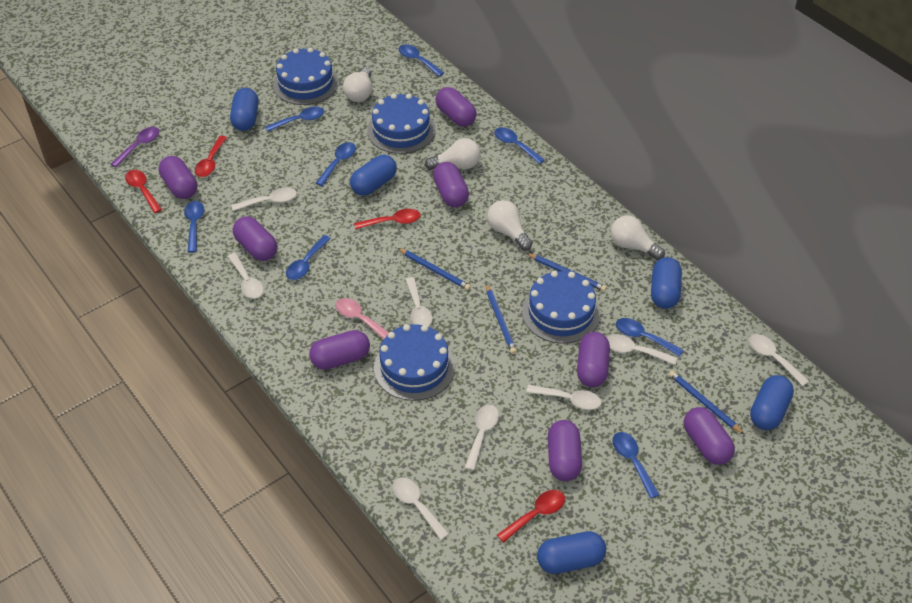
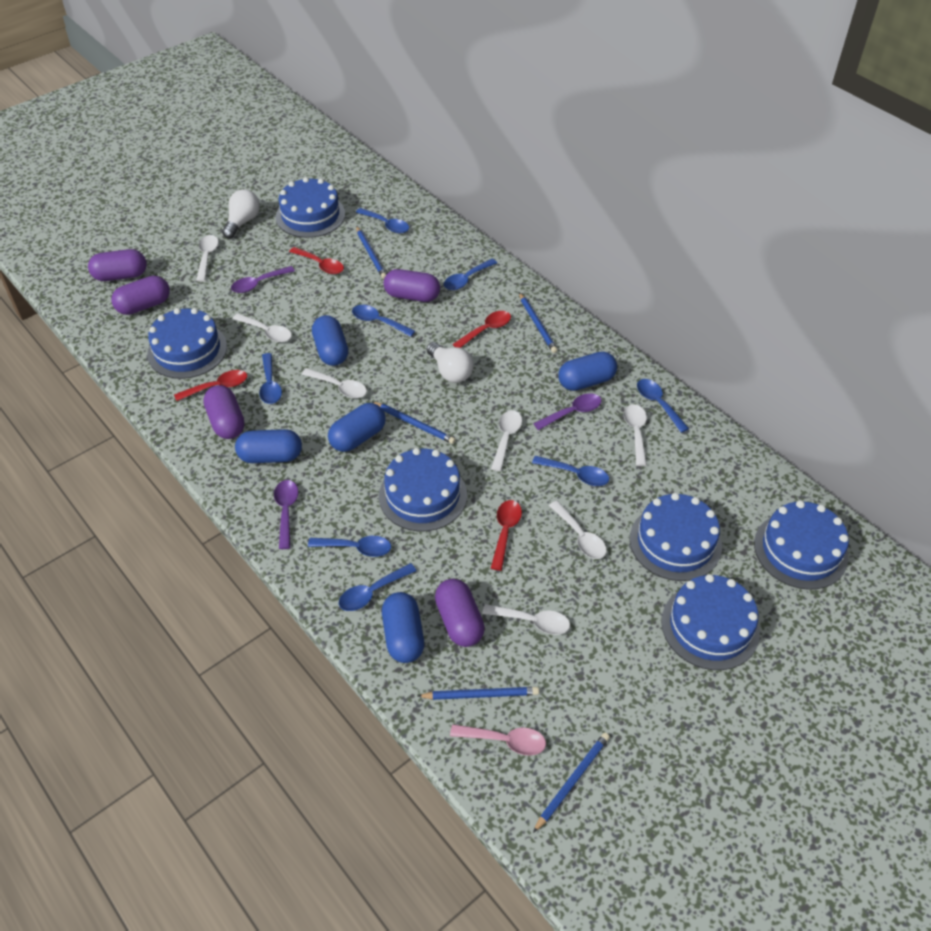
blue cake: 4 -> 6
blue pencil: 4 -> 5
purple capsule: 8 -> 5
purple spoon: 1 -> 3
white light bulb: 4 -> 2
white spoon: 8 -> 7

